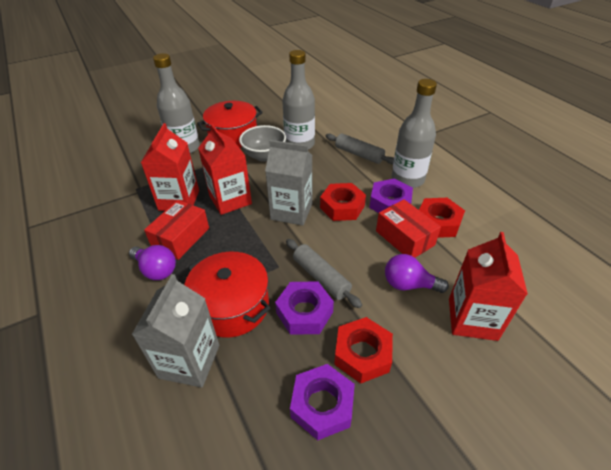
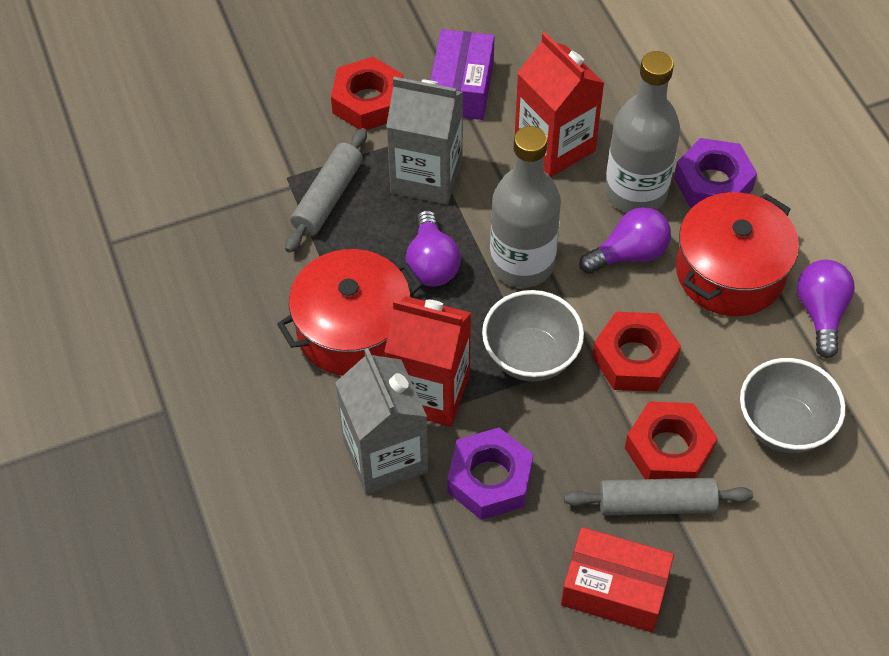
grey bottle: 3 -> 2
grey bowl: 1 -> 2
purple box: 0 -> 1
purple light bulb: 2 -> 3
purple nut: 3 -> 2
red box: 2 -> 1
red carton: 3 -> 2

